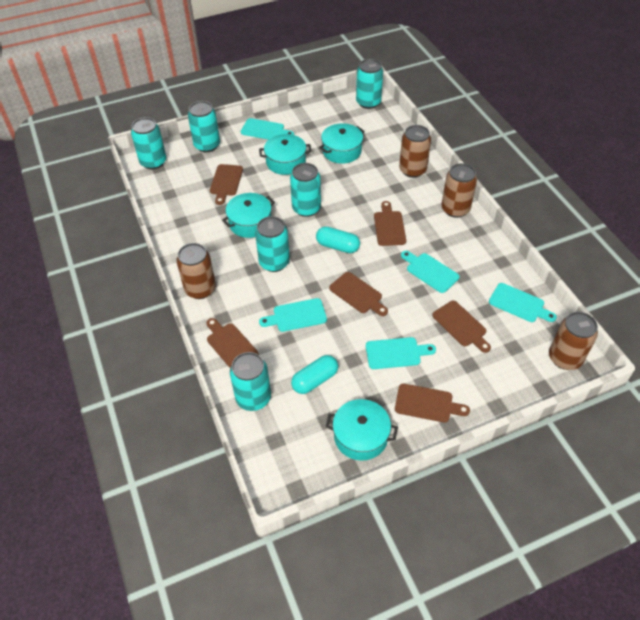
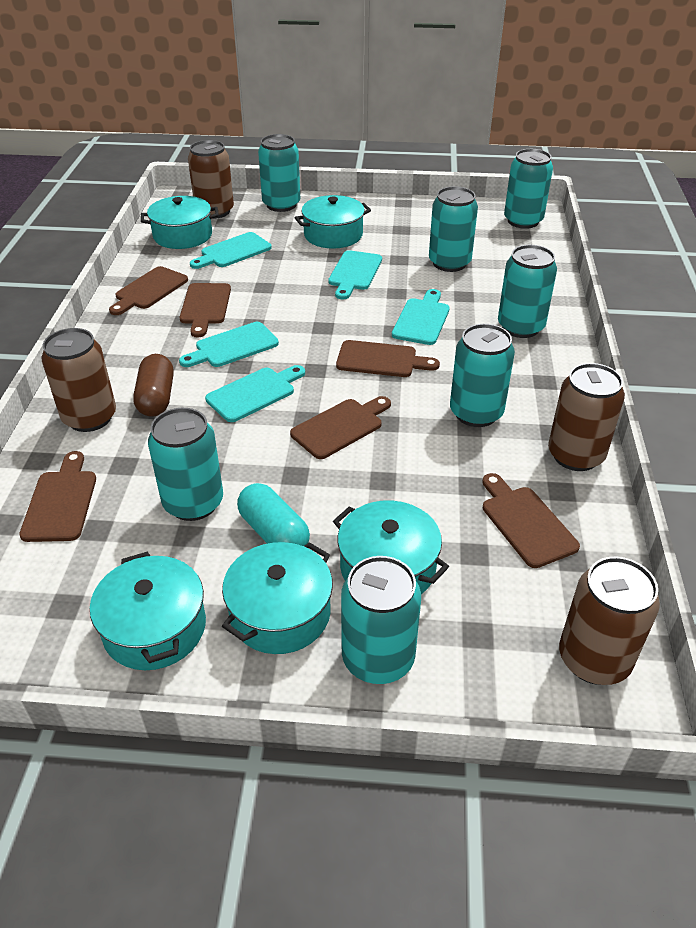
brown capsule: 0 -> 1
turquoise can: 6 -> 7
turquoise capsule: 2 -> 1
turquoise pot: 4 -> 5

